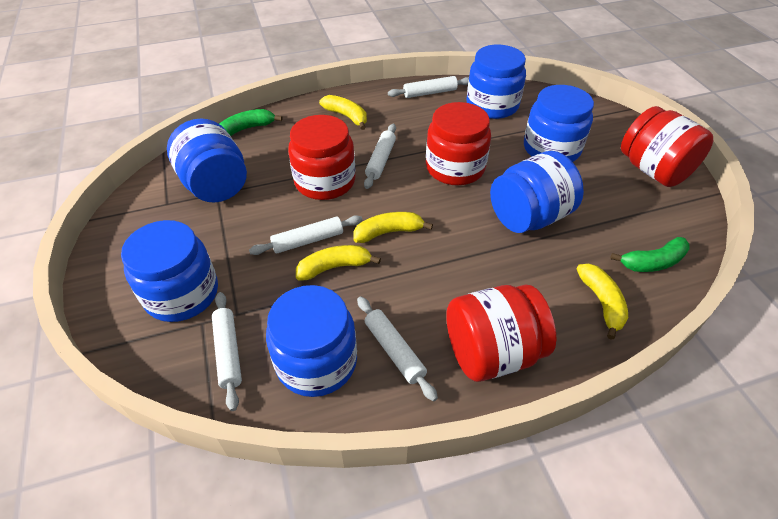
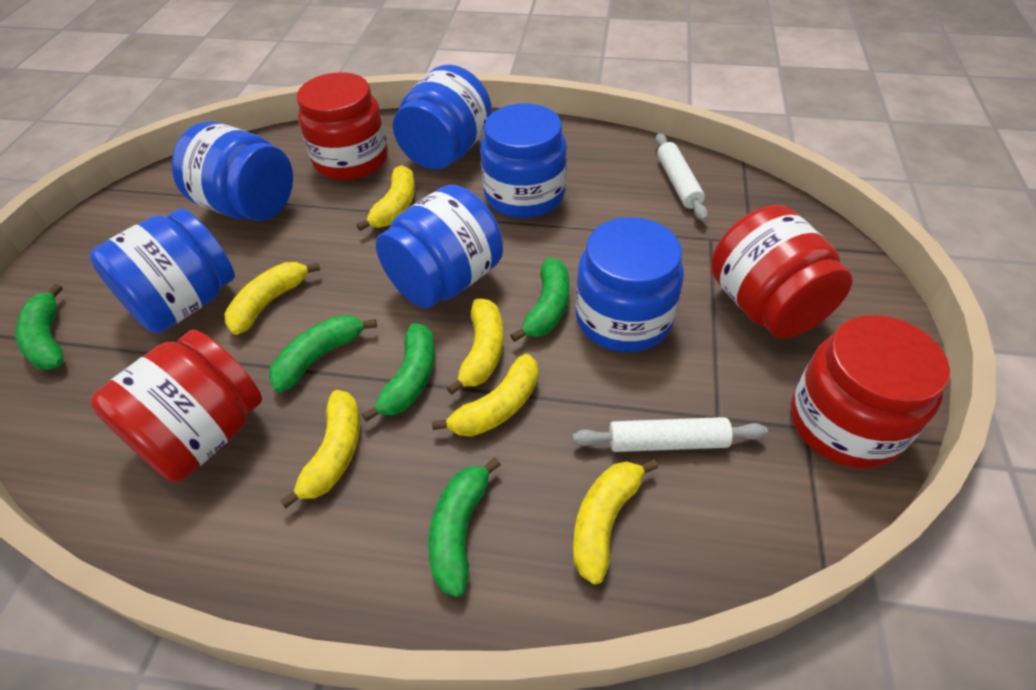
green banana: 2 -> 5
white rolling pin: 5 -> 2
yellow banana: 4 -> 6

